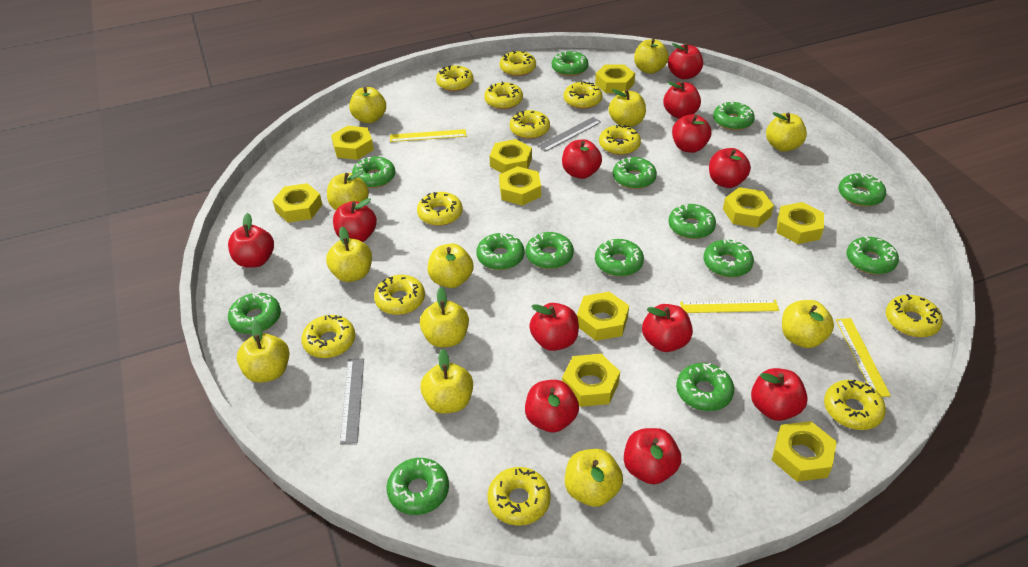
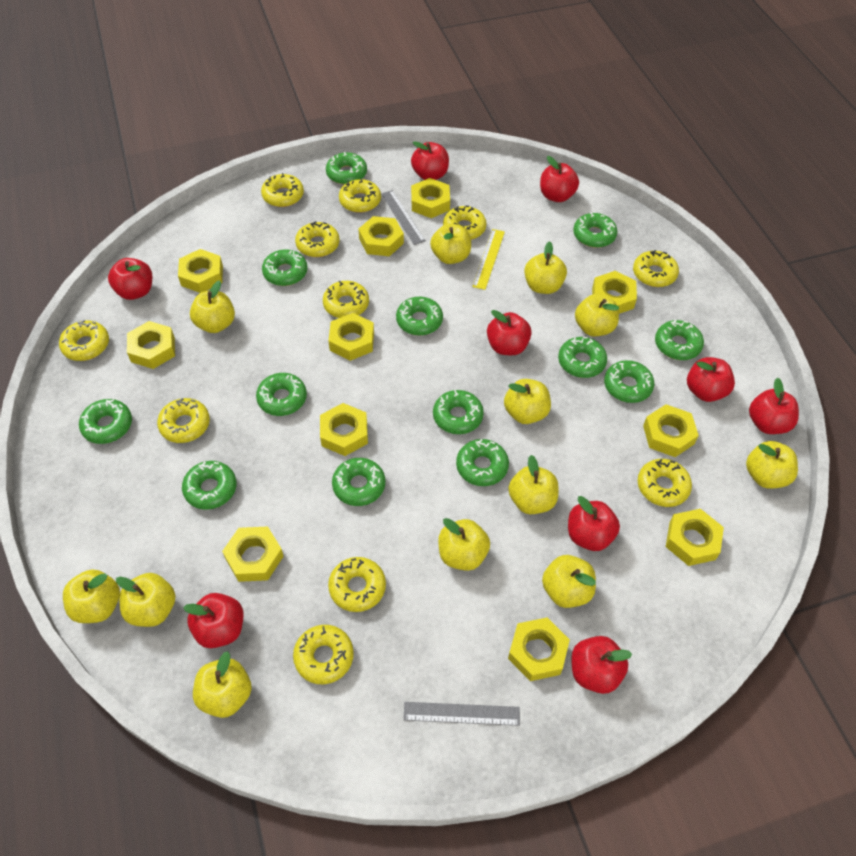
green donut: 14 -> 13
red apple: 12 -> 9
yellow donut: 12 -> 11
yellow nut: 10 -> 11
yellow ruler: 3 -> 1

